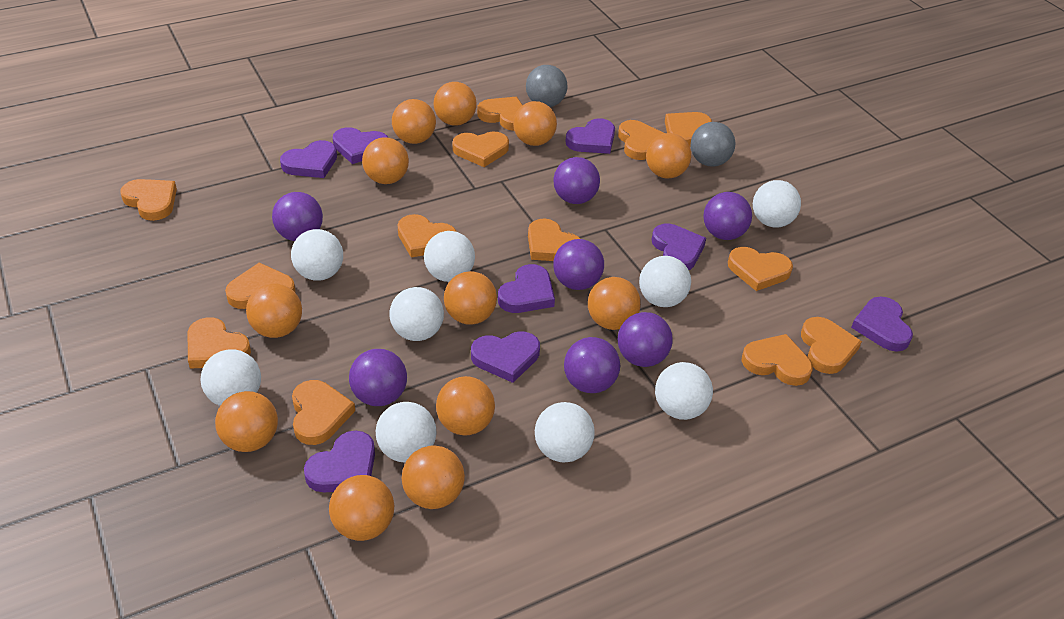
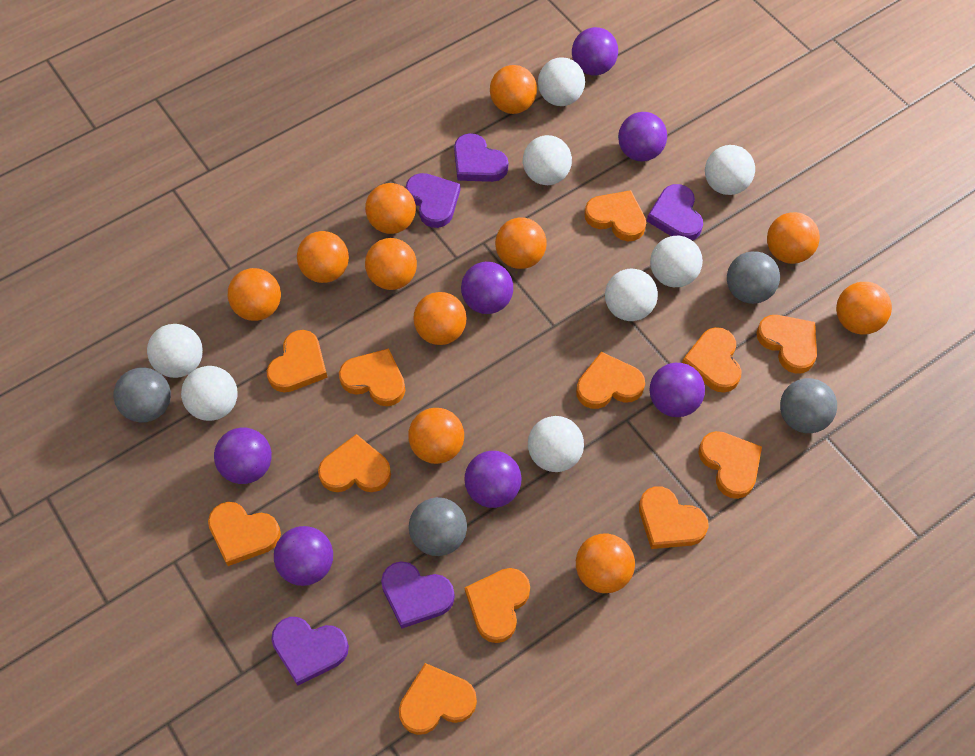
grey ball: 2 -> 4
orange ball: 12 -> 11
orange heart: 13 -> 12
purple heart: 8 -> 5
white ball: 9 -> 8

